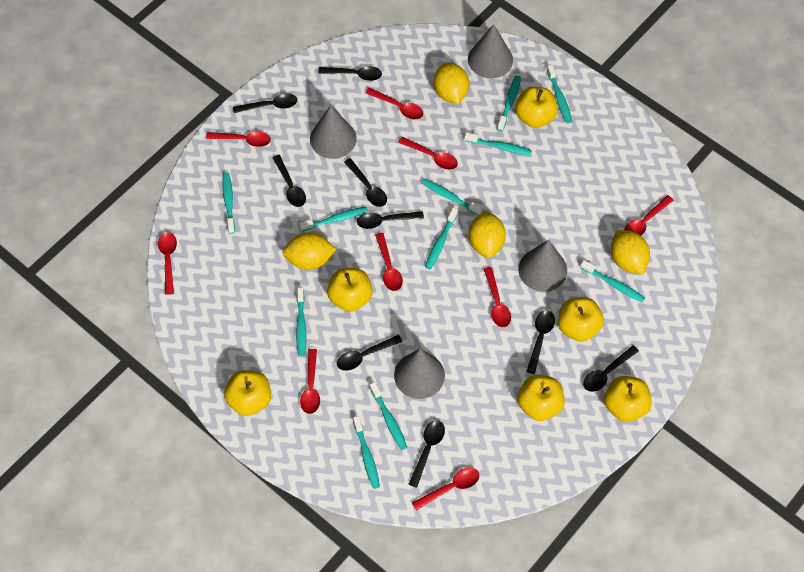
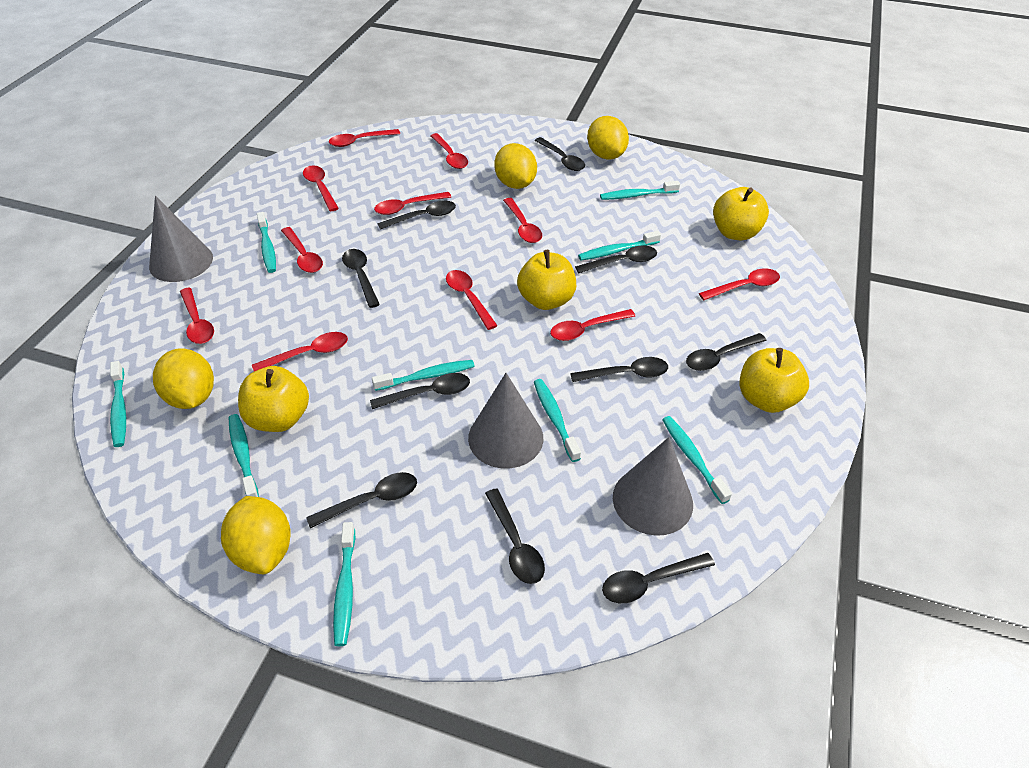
black spoon: 9 -> 10
grey cone: 4 -> 3
red spoon: 9 -> 11
turquoise toothbrush: 11 -> 9
yellow apple: 6 -> 4

